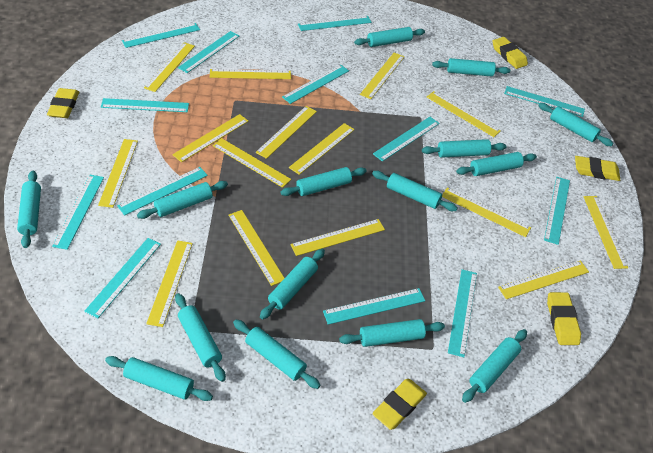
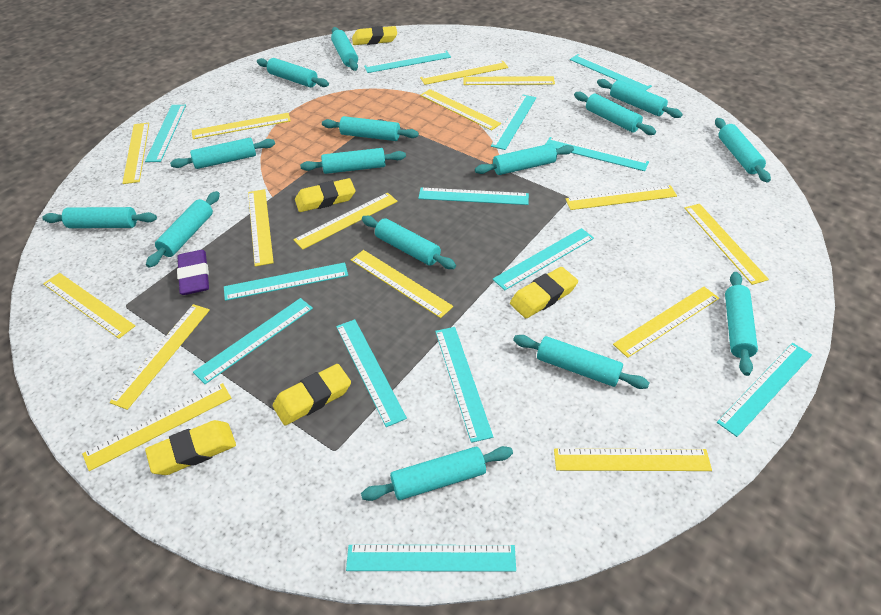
purple eraser: 0 -> 1

